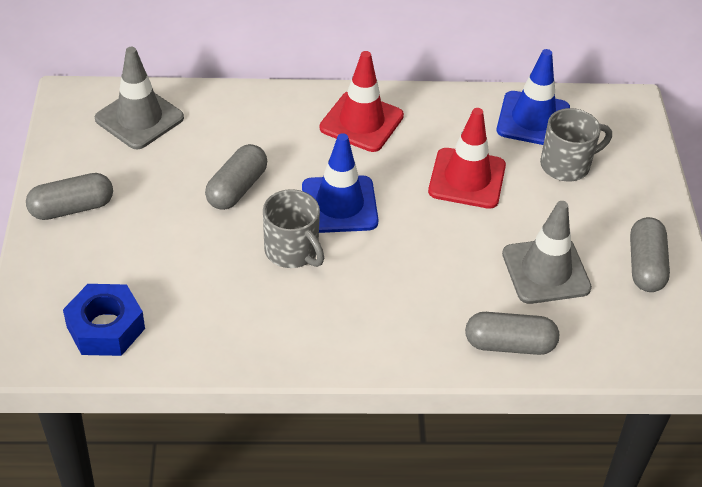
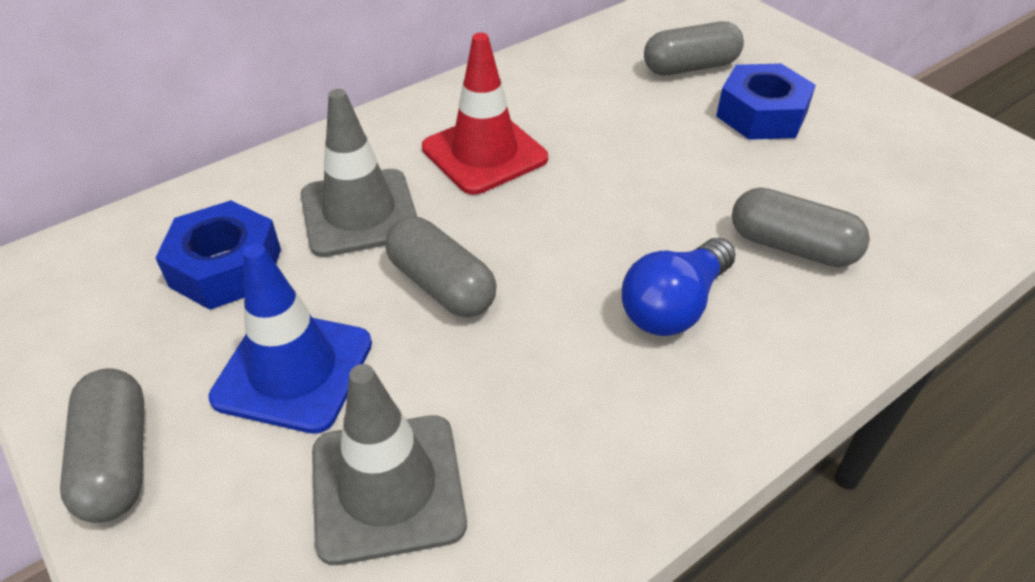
blue light bulb: 0 -> 1
blue nut: 1 -> 2
blue traffic cone: 2 -> 1
grey mug: 2 -> 0
red traffic cone: 2 -> 1

